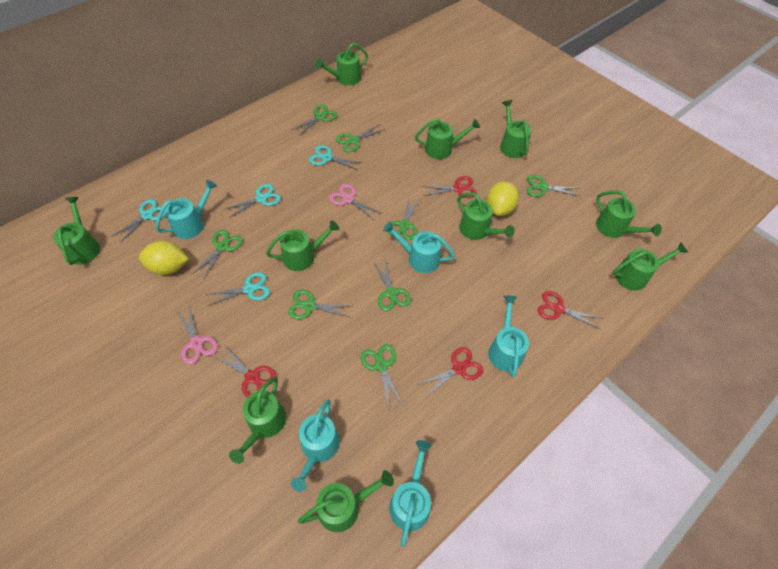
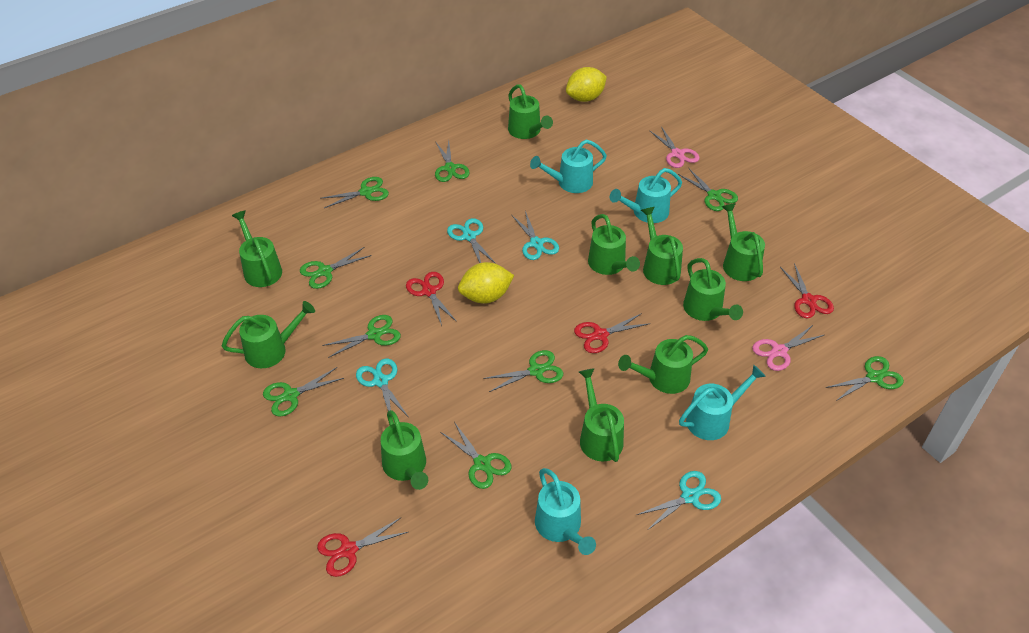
green scissors: 8 -> 9
turquoise watering can: 5 -> 4

